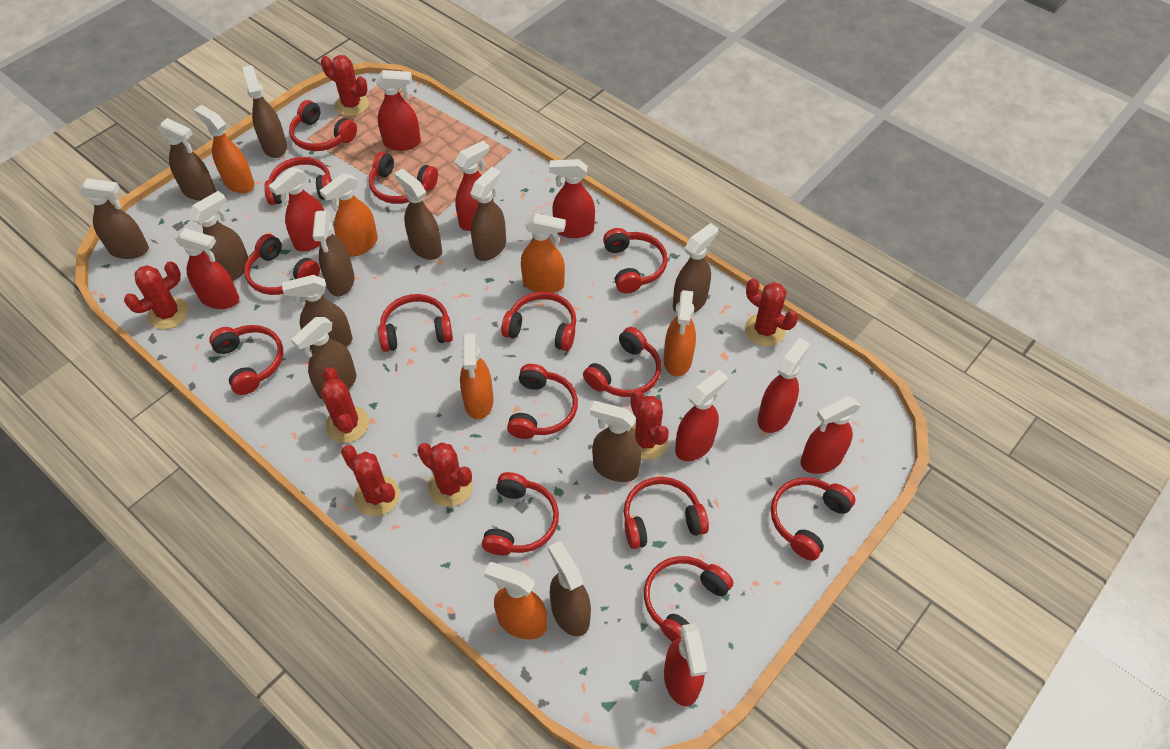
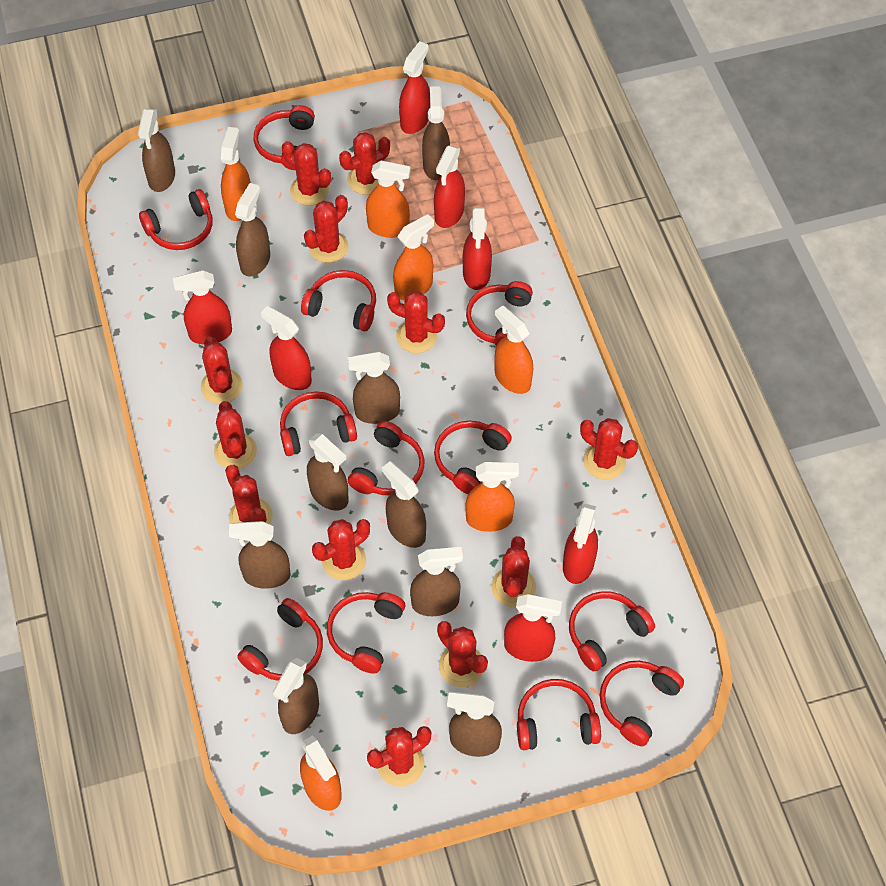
brown spray bottle: 12 -> 10
red cactus: 7 -> 12
red headphones: 14 -> 12
red spray bottle: 9 -> 7

